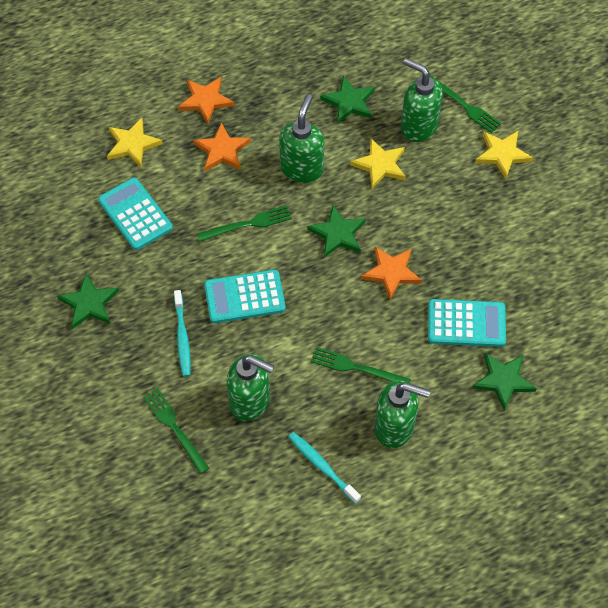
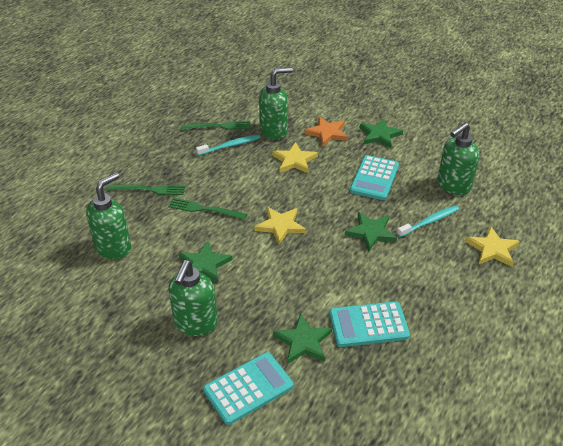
green fork: 4 -> 3
orange star: 3 -> 1

